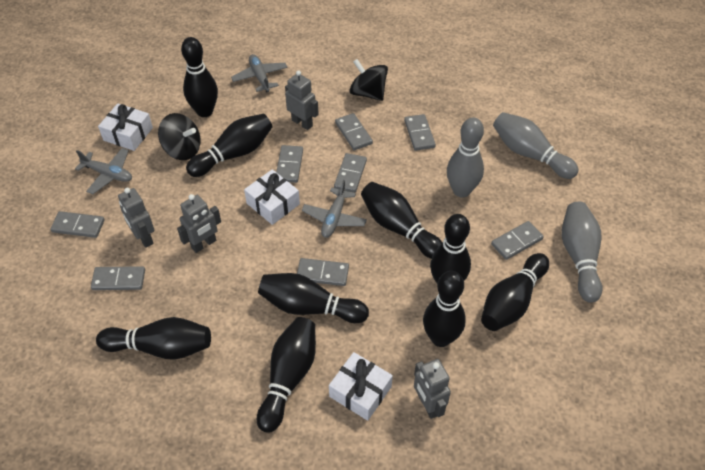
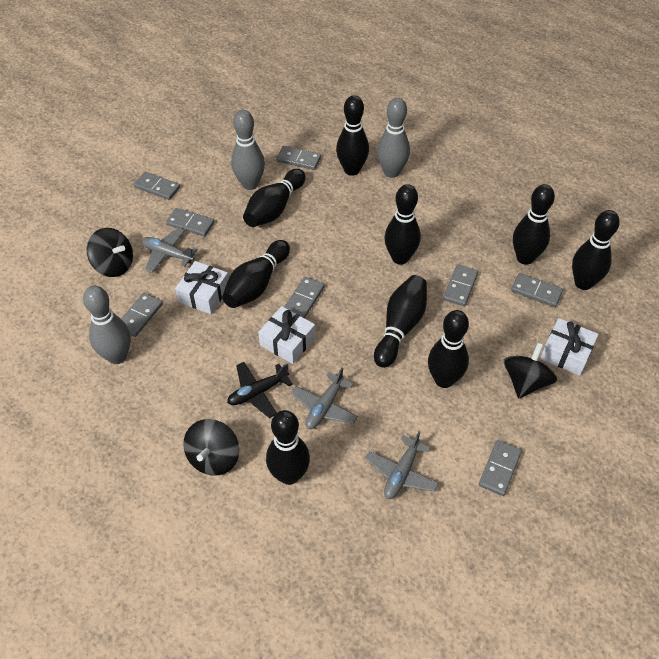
black plane: 0 -> 1
black spinning top: 2 -> 3
grey robot: 4 -> 0

